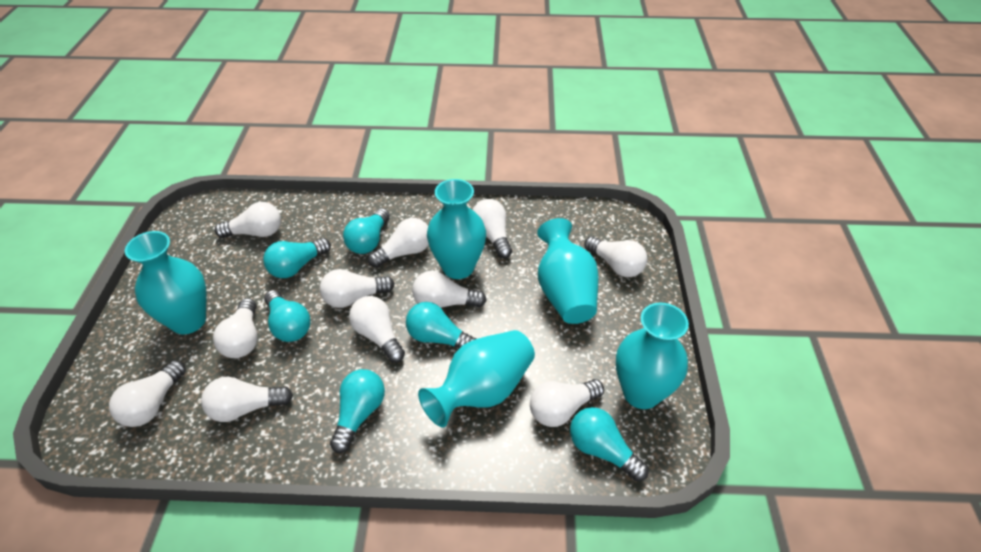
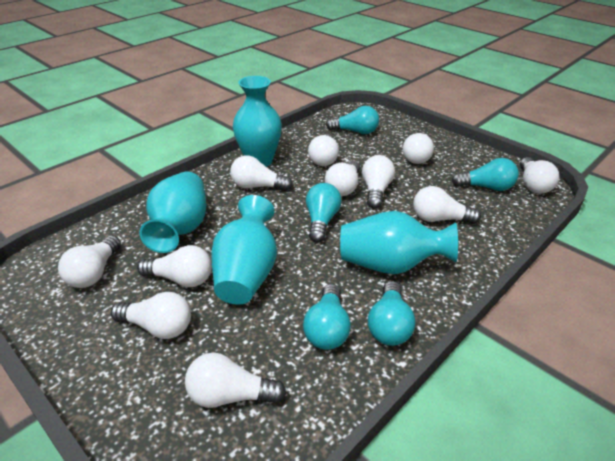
turquoise light bulb: 6 -> 5
turquoise vase: 5 -> 4

